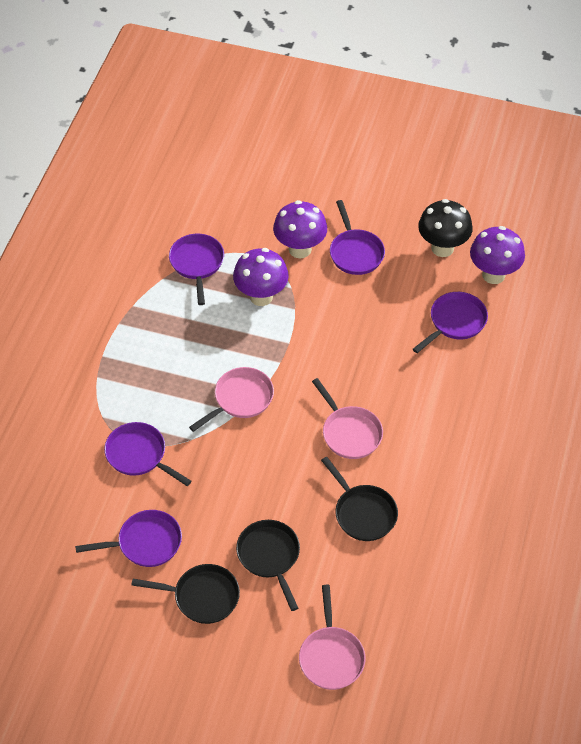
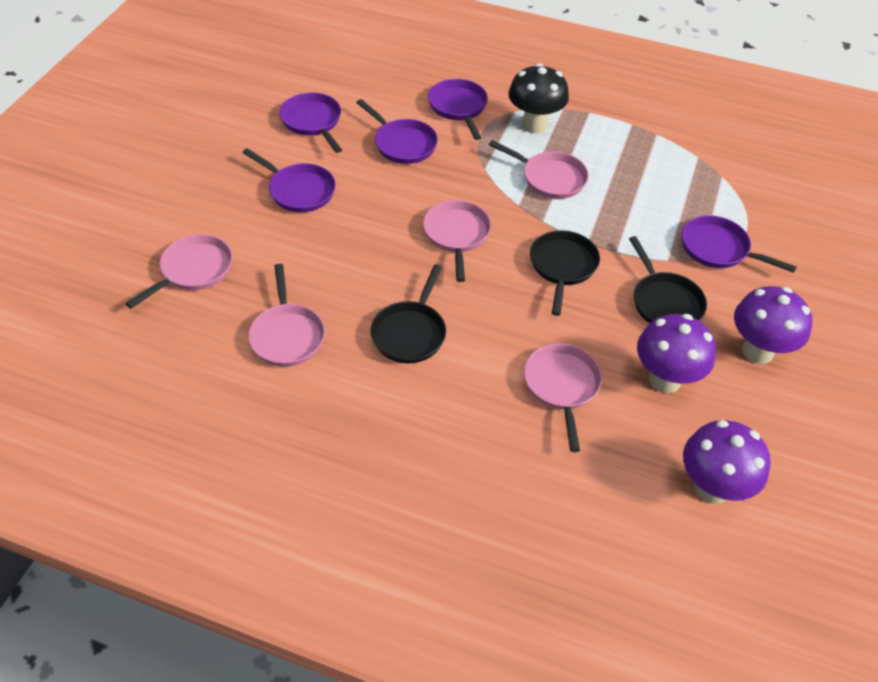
pink pan: 3 -> 5

